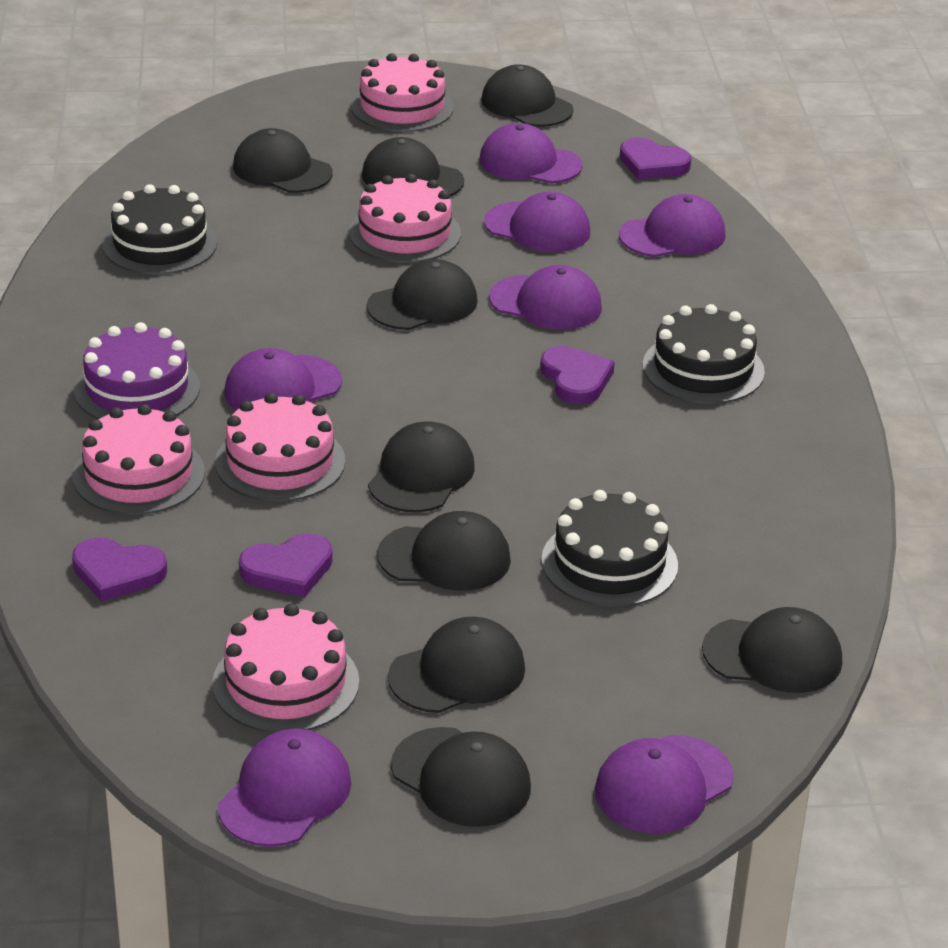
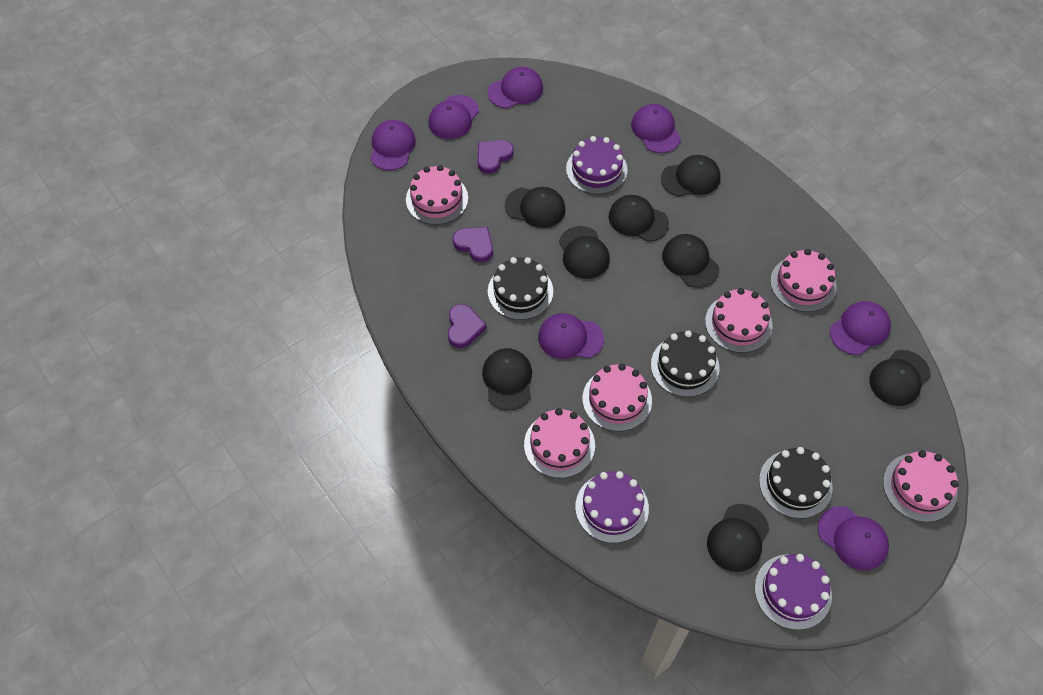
black cap: 9 -> 8
pink cake: 5 -> 6
purple cake: 1 -> 3
purple heart: 4 -> 3

